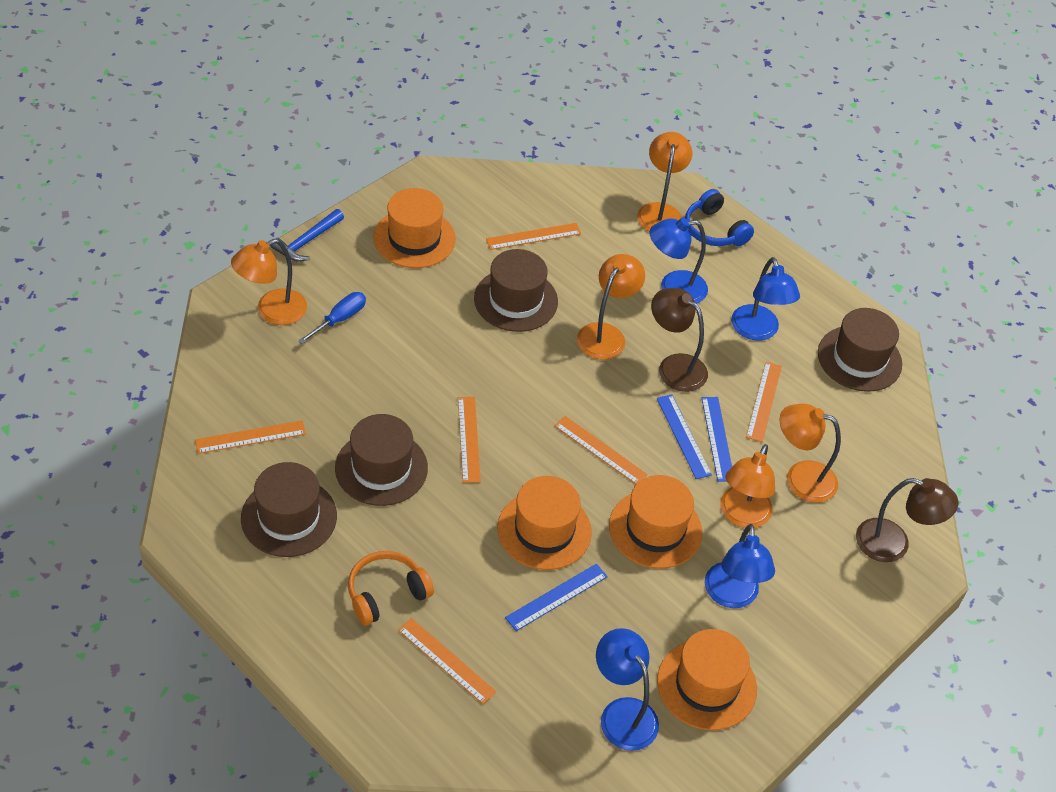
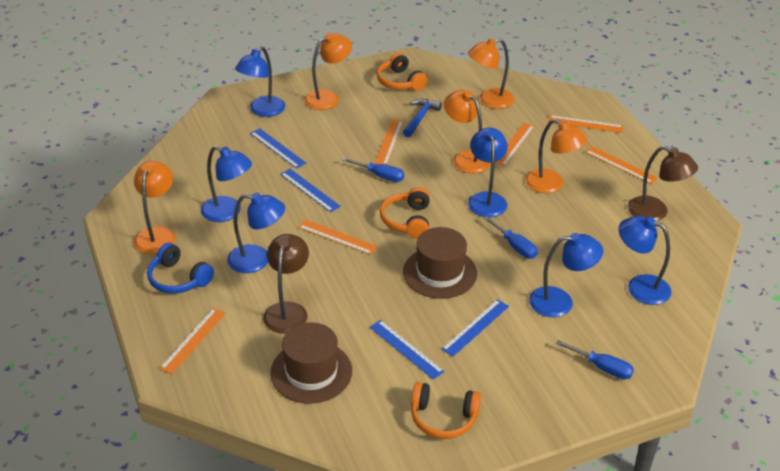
blue lamp: 4 -> 6
blue ruler: 3 -> 4
blue screwdriver: 1 -> 3
brown hat: 4 -> 2
orange hat: 4 -> 0
orange headphones: 1 -> 3

